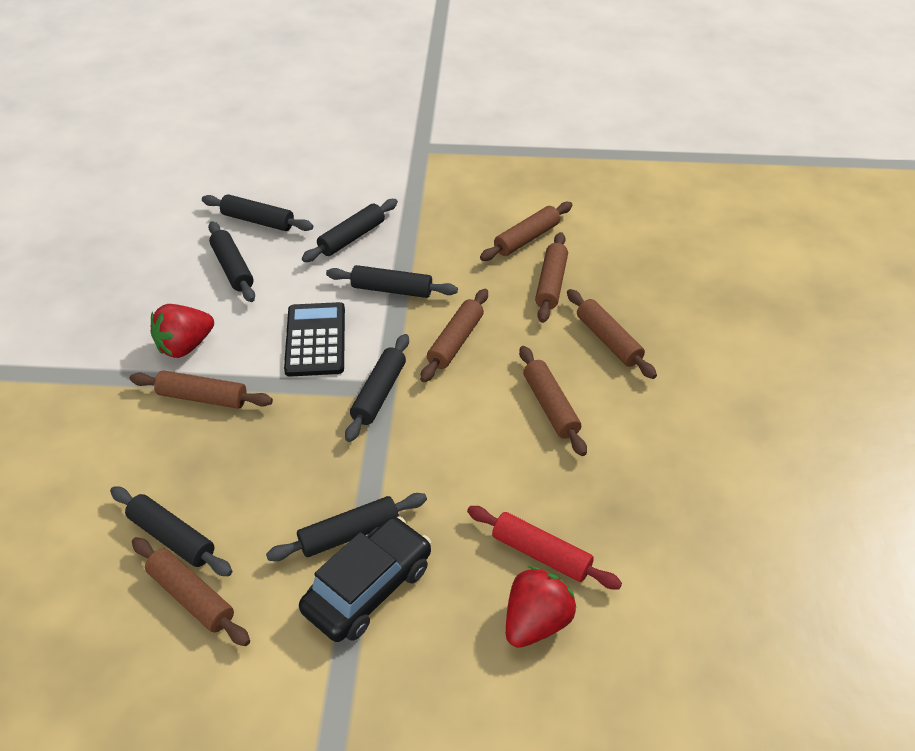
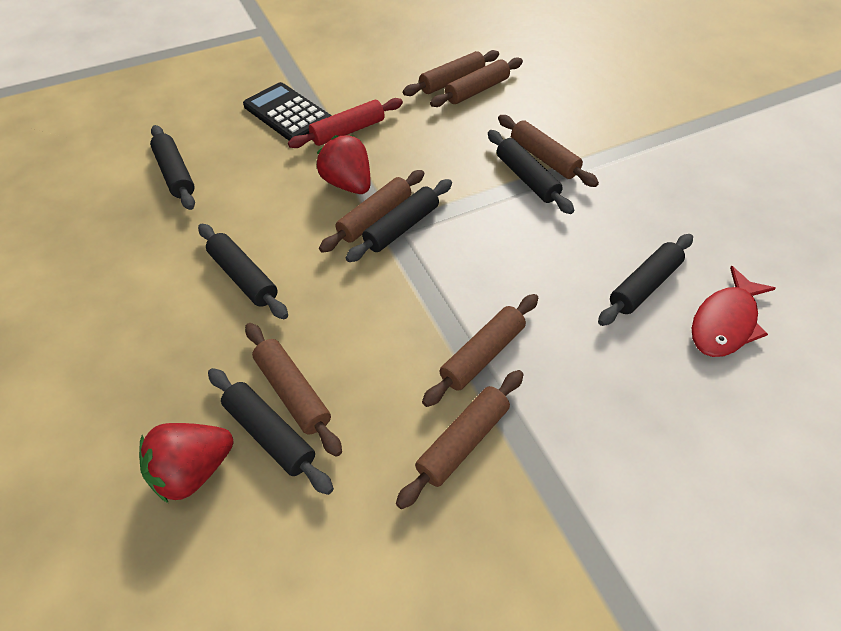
black car: 1 -> 0
black rolling pin: 7 -> 6
red fish: 0 -> 1

